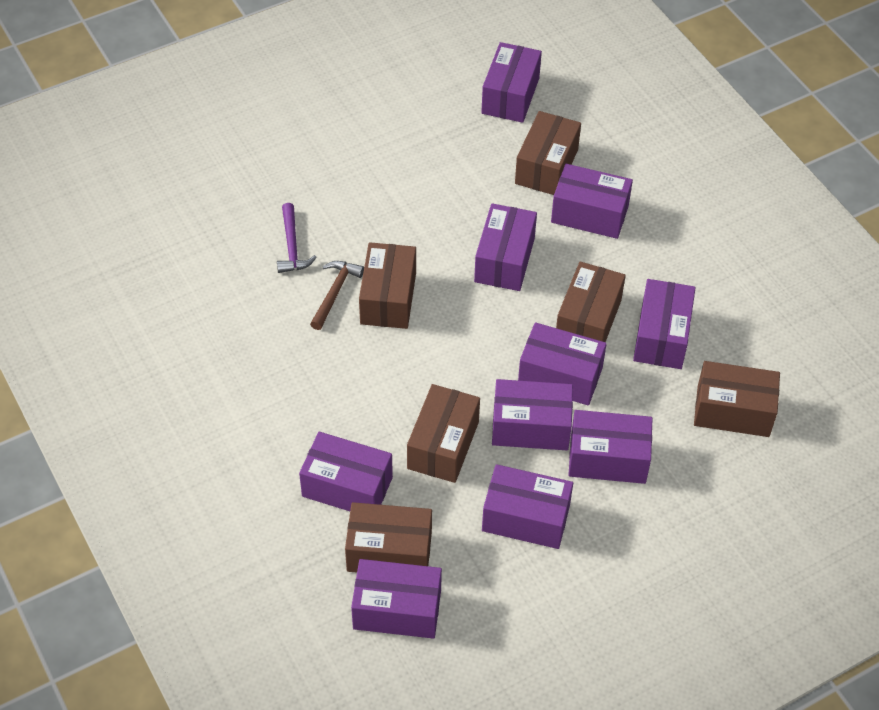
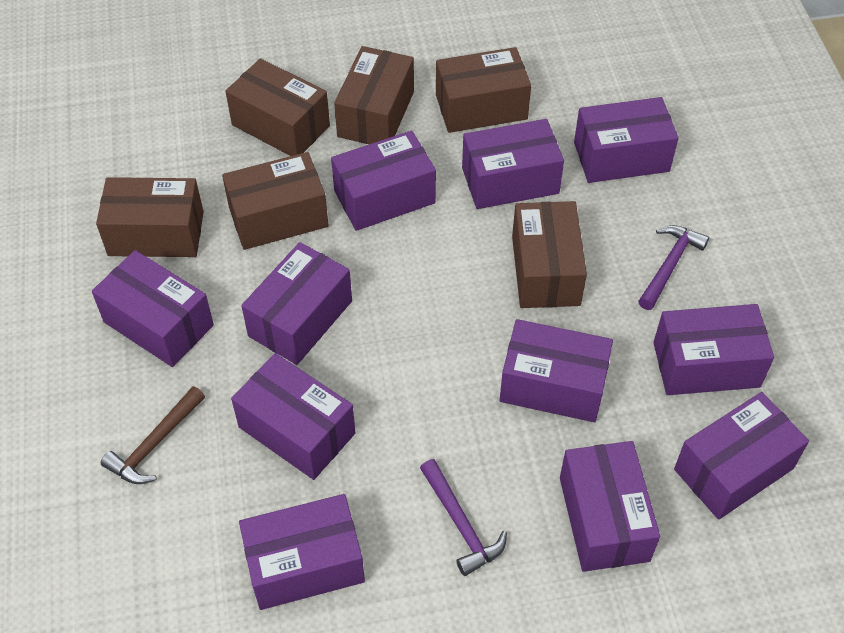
purple box: 10 -> 11
purple hammer: 1 -> 2

